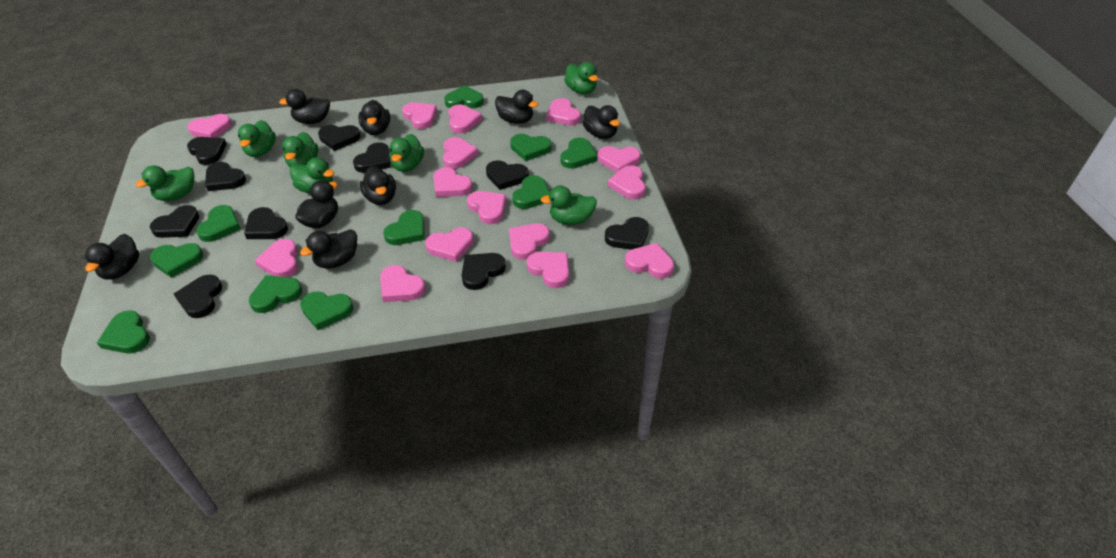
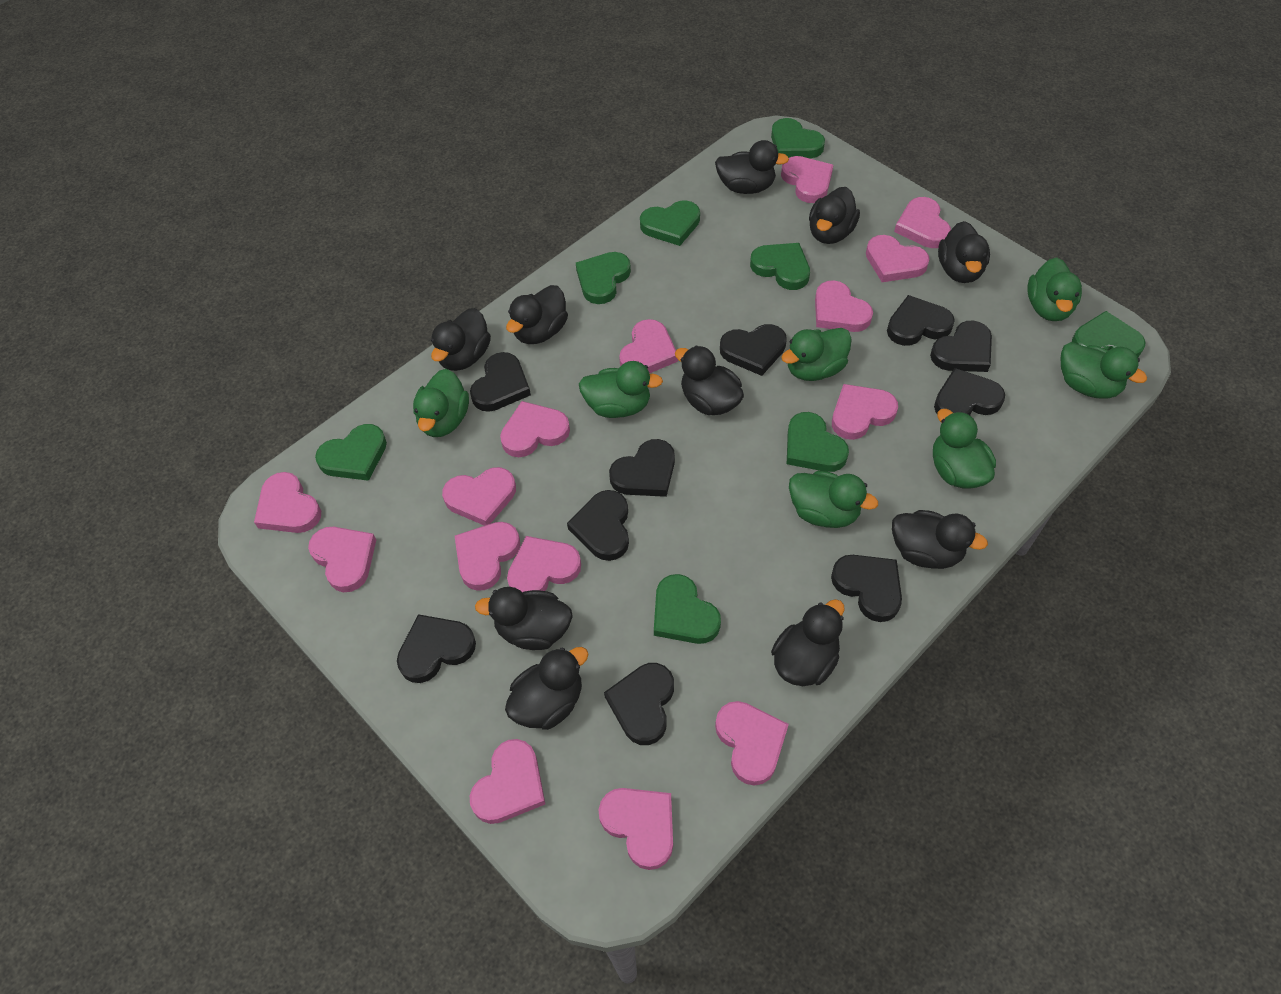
black duck: 8 -> 10
green heart: 10 -> 8

